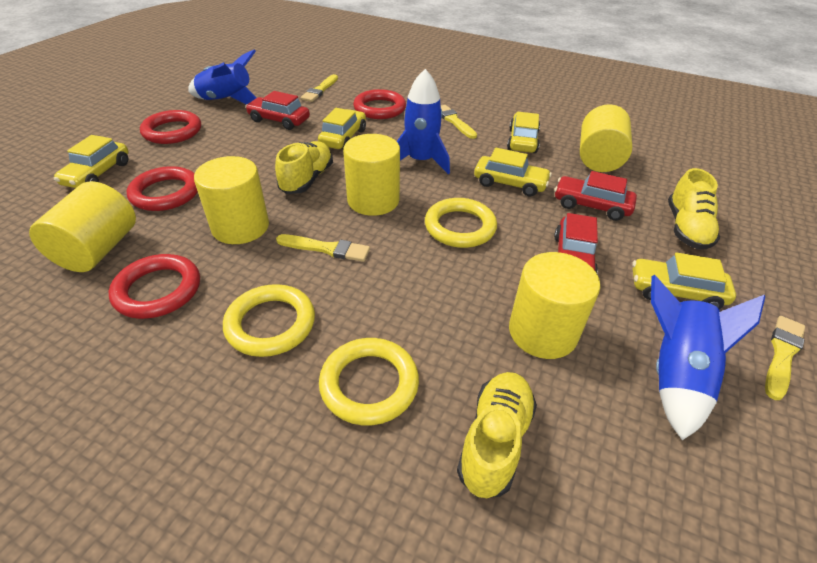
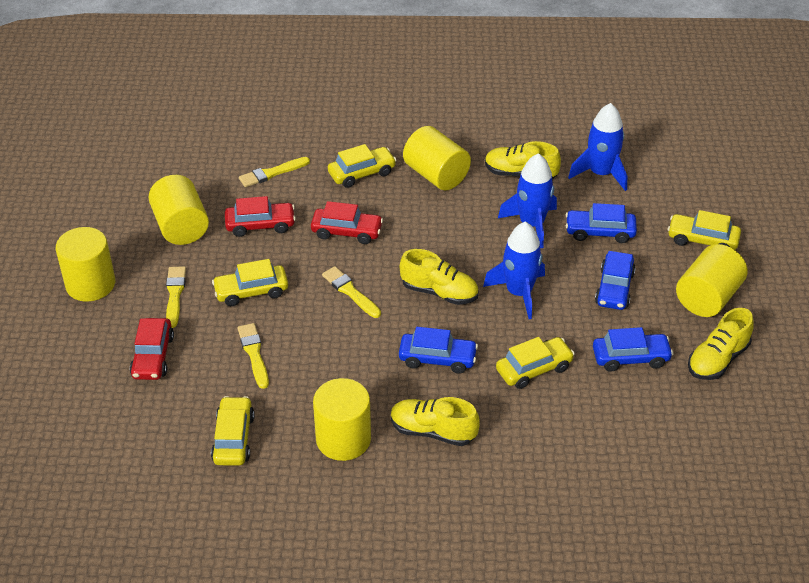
blue car: 0 -> 4
red ring: 4 -> 0
yellow ring: 3 -> 0
yellow shoe: 3 -> 4

